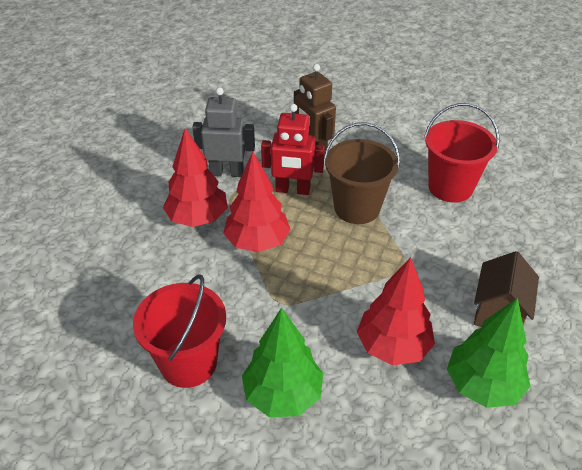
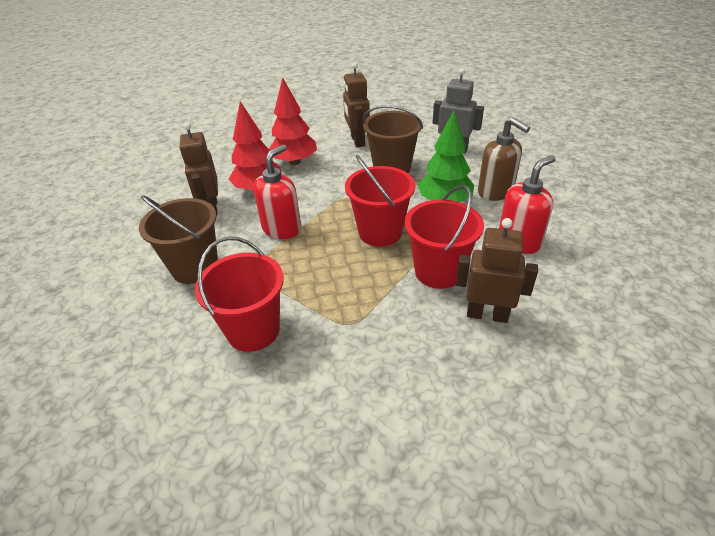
brown bucket: 1 -> 2
brown house: 1 -> 0
brown robot: 1 -> 3
brown soap dispenser: 0 -> 1
green tree: 2 -> 1
red bucket: 2 -> 3
red robot: 1 -> 0
red soap dispenser: 0 -> 2
red tree: 3 -> 2

